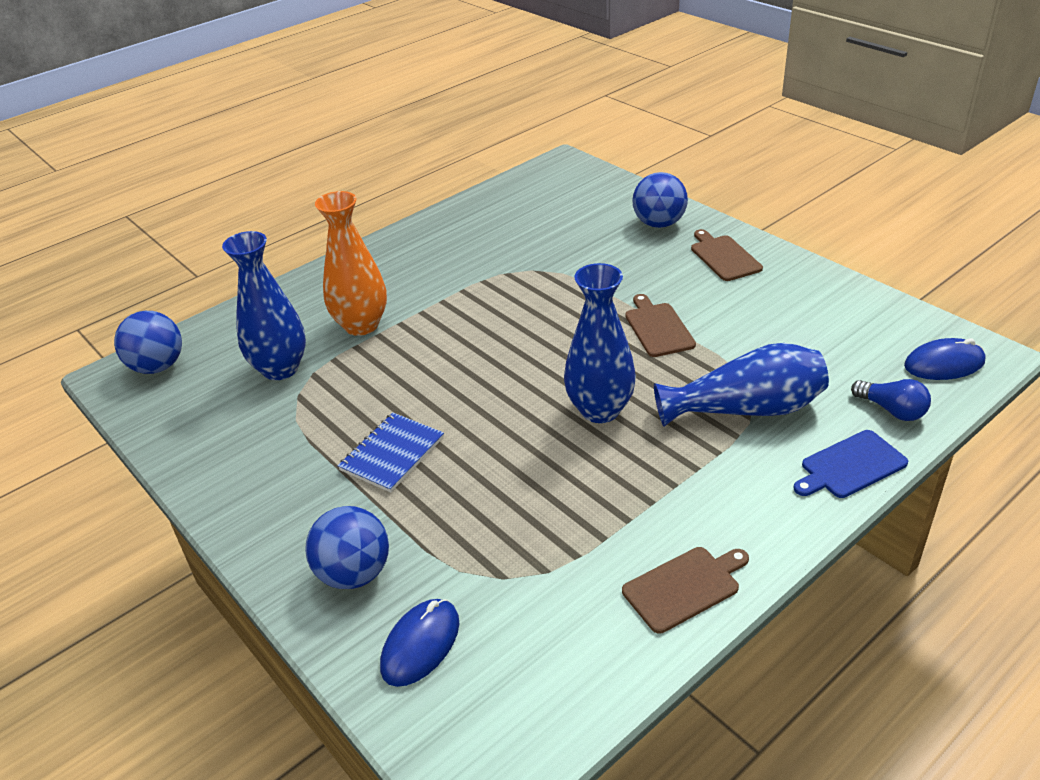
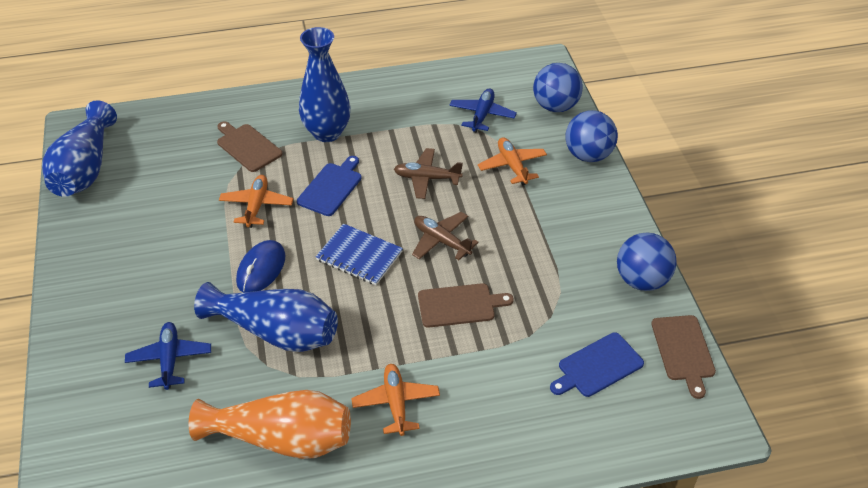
blue cutting board: 1 -> 2
blue light bulb: 1 -> 0
blue mouse: 2 -> 1
blue plane: 0 -> 2
brown plane: 0 -> 2
orange plane: 0 -> 3

